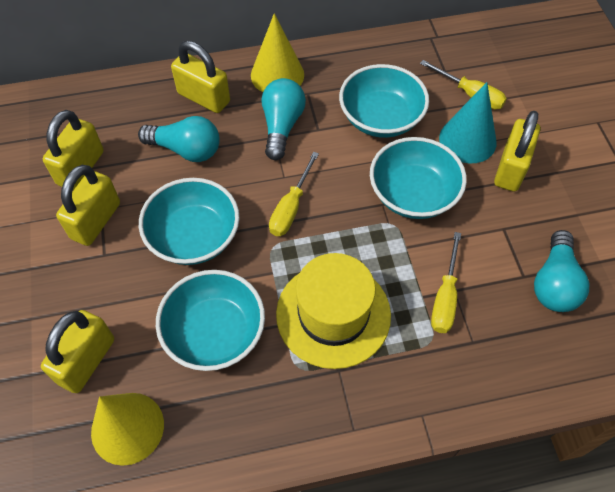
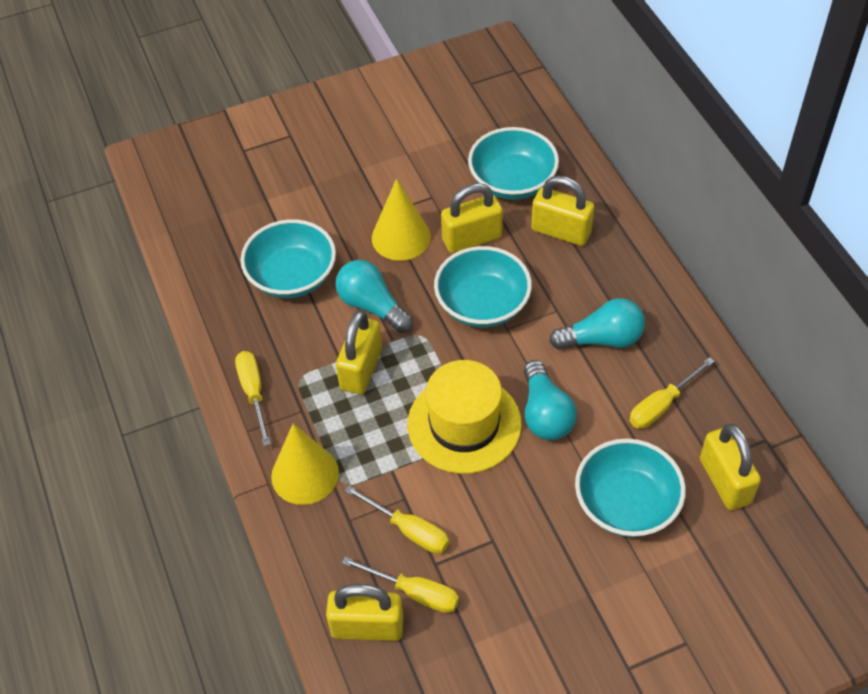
turquoise cone: 1 -> 0
yellow screwdriver: 3 -> 4

